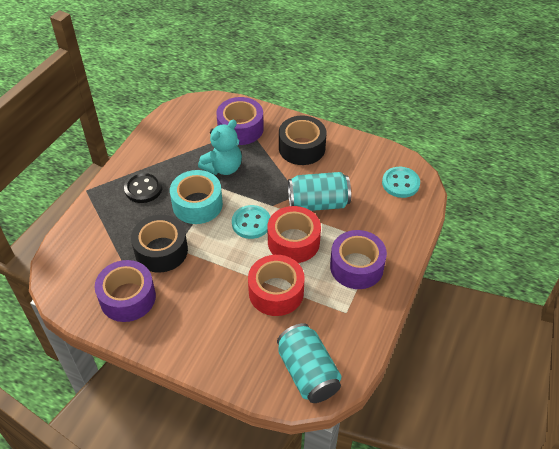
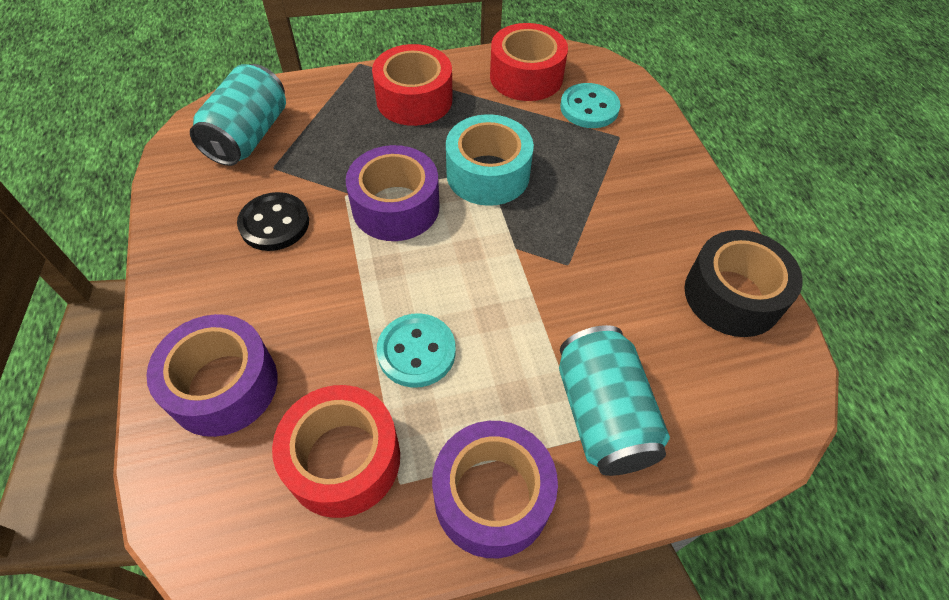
black tape: 2 -> 1
red tape: 2 -> 3
turquoise teddy bear: 1 -> 0

